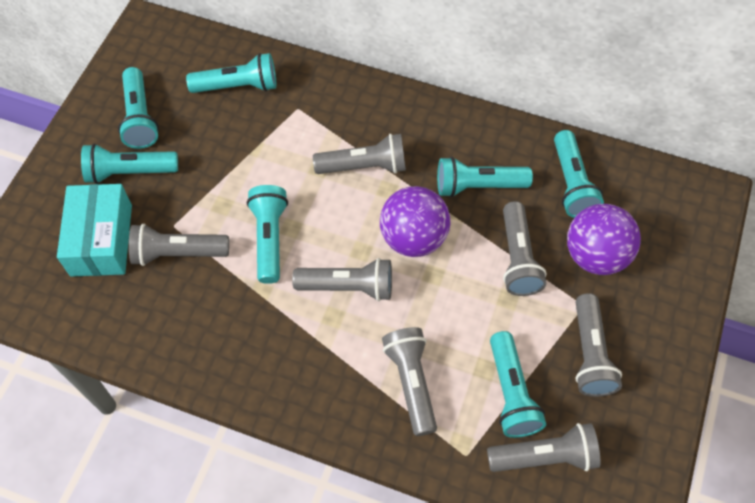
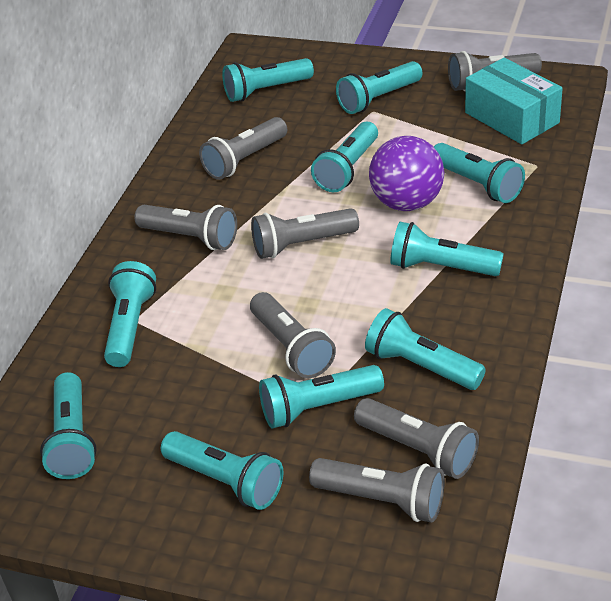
purple ball: 2 -> 1
turquoise flashlight: 7 -> 10

